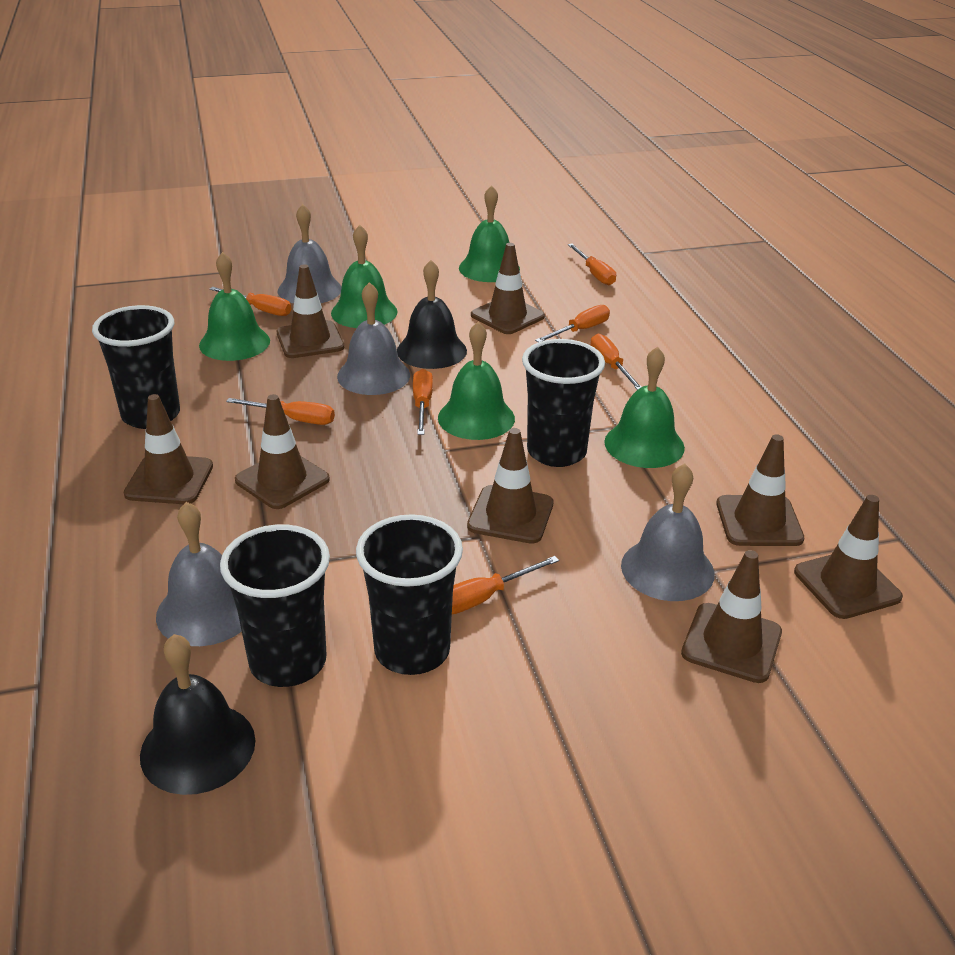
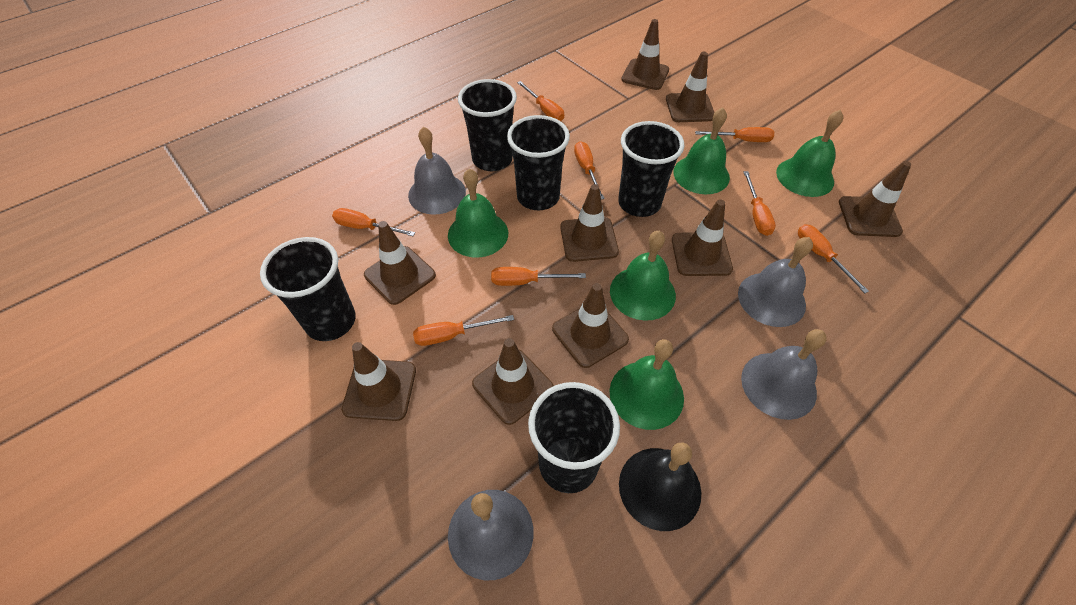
black bell: 2 -> 1
black cup: 4 -> 5
brown traffic cone: 8 -> 9
orange screwdriver: 7 -> 8

